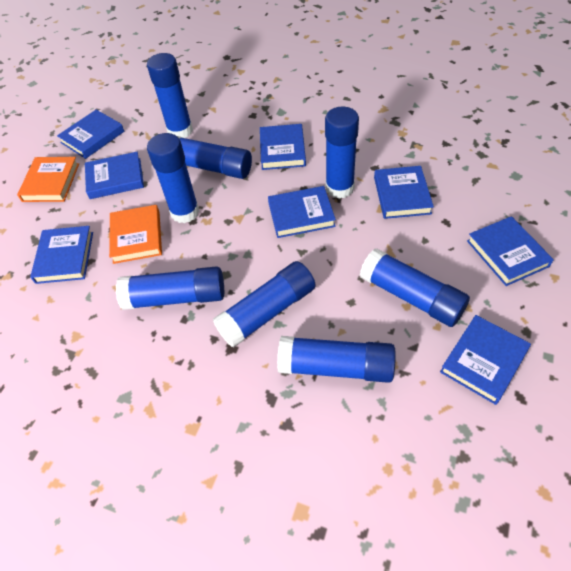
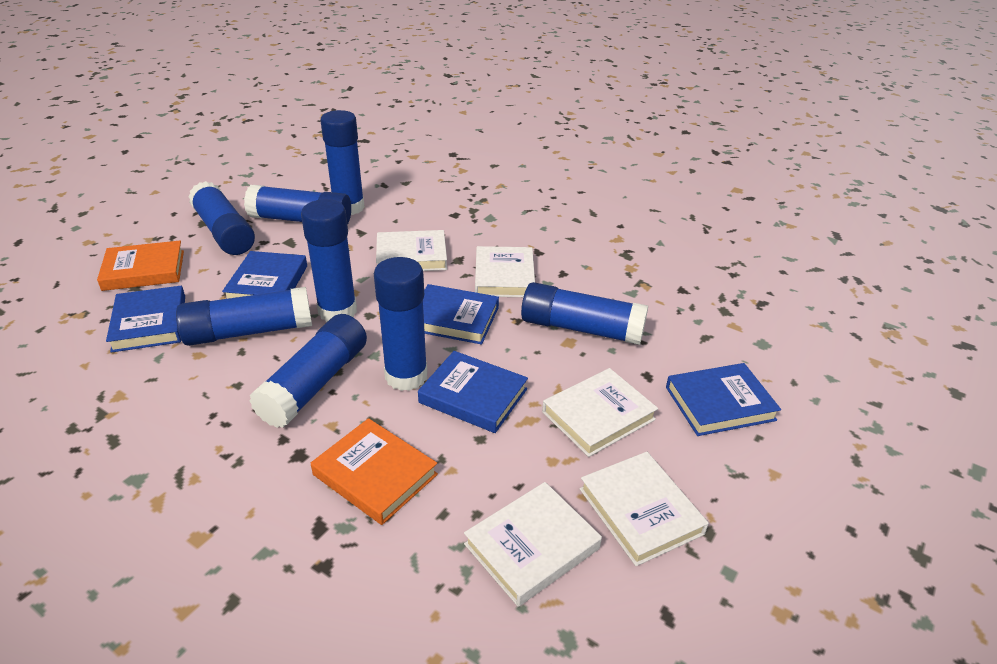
blue book: 8 -> 5
white book: 0 -> 5

